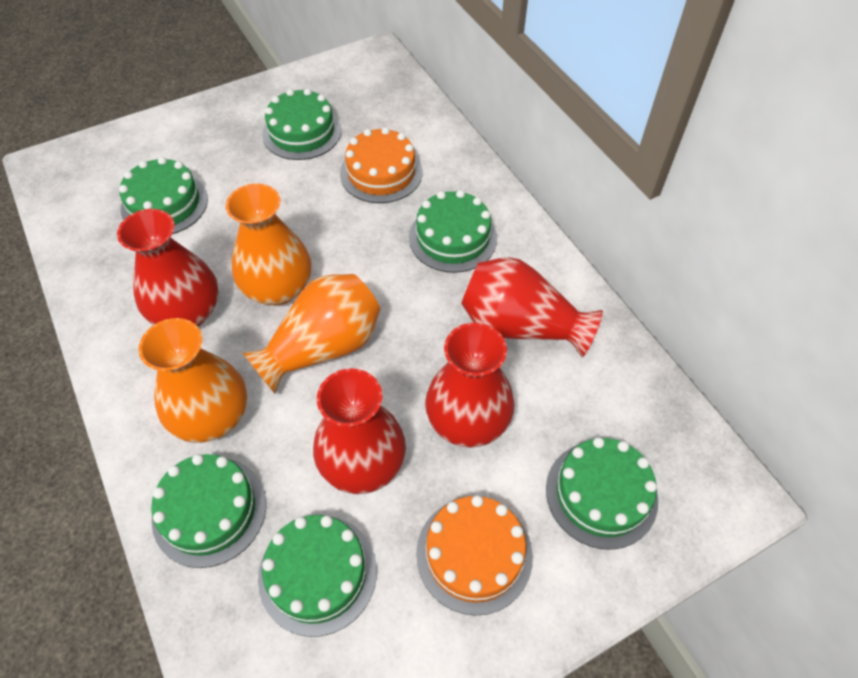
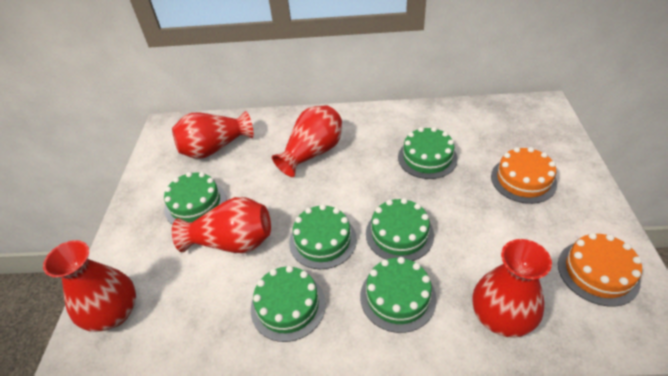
orange vase: 3 -> 0
red vase: 4 -> 5

